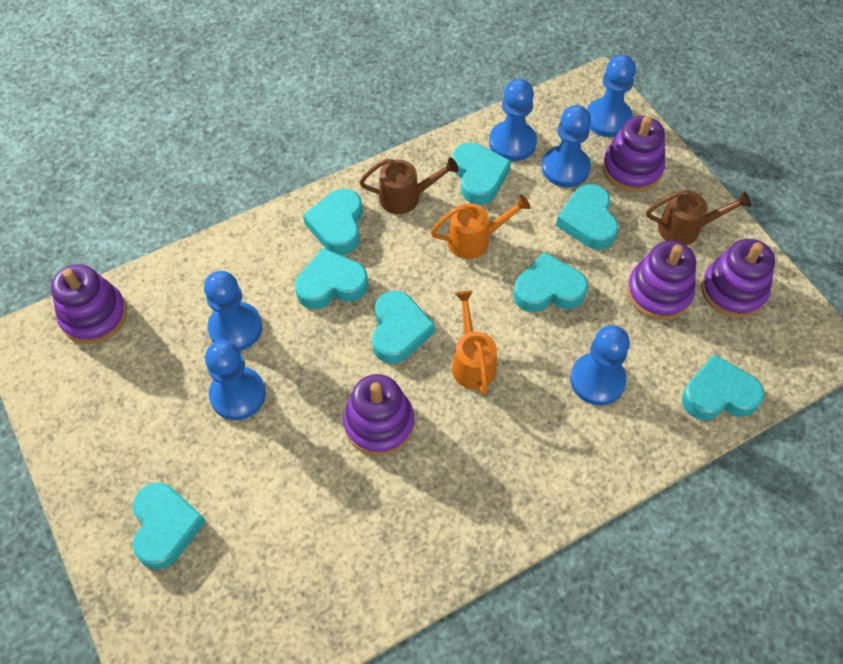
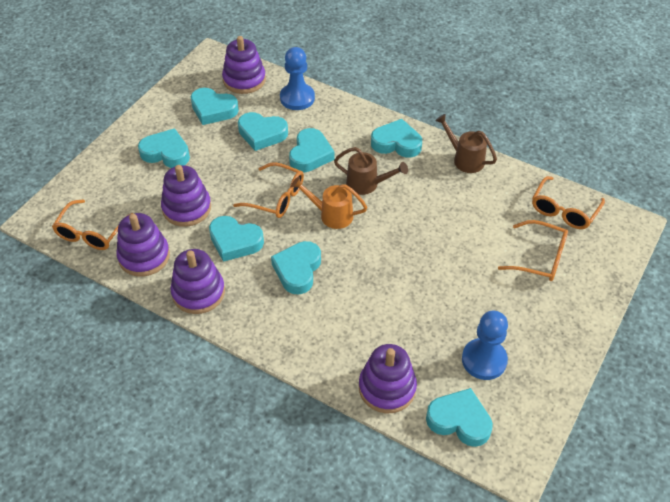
blue pawn: 6 -> 2
orange glasses: 0 -> 4
orange watering can: 2 -> 1

